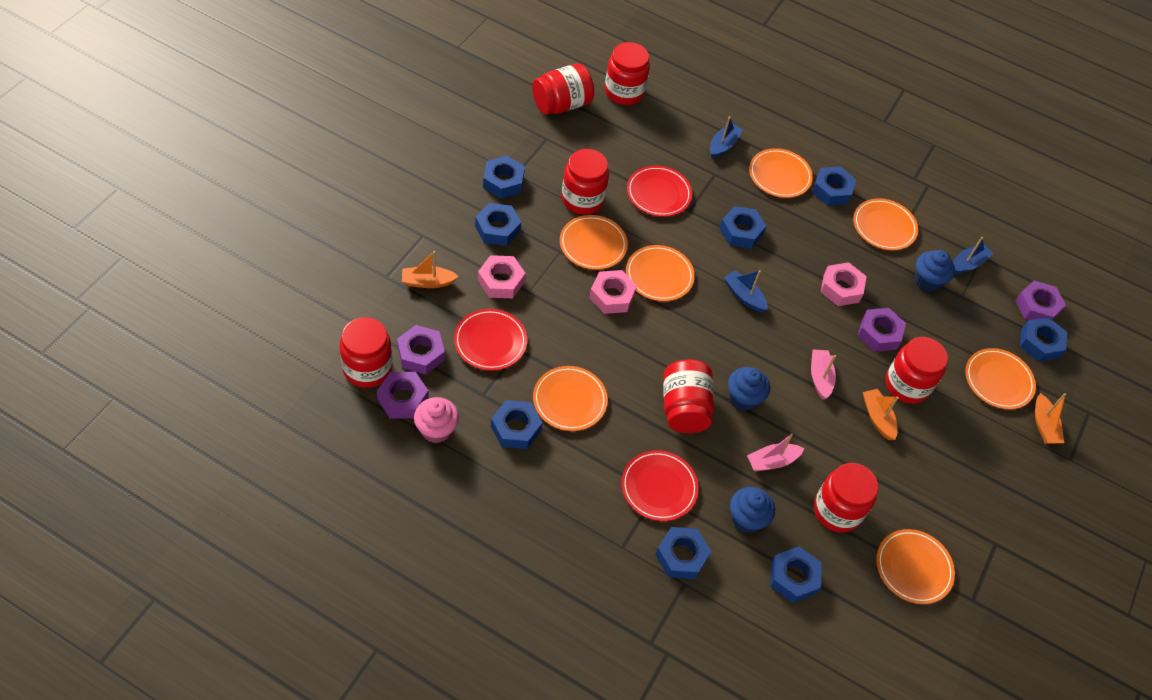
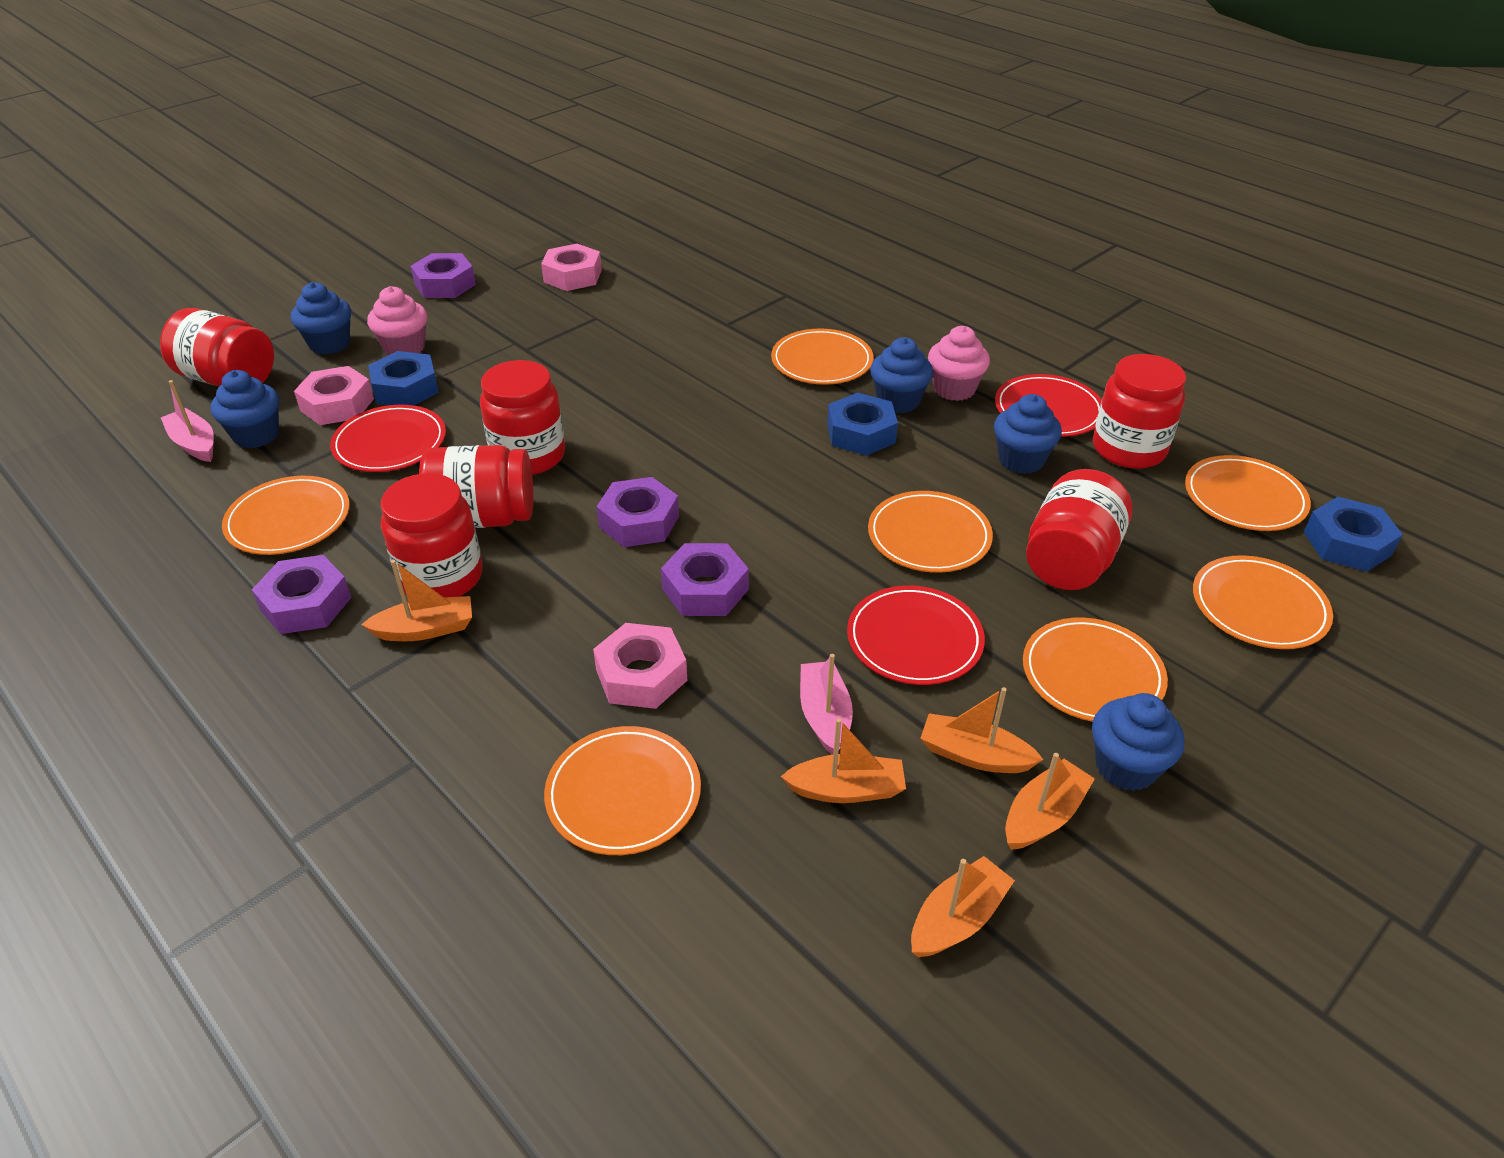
blue boat: 3 -> 0
blue cupcake: 3 -> 5
blue nut: 8 -> 3
orange boat: 3 -> 5
pink cupcake: 1 -> 2
red jar: 7 -> 6

